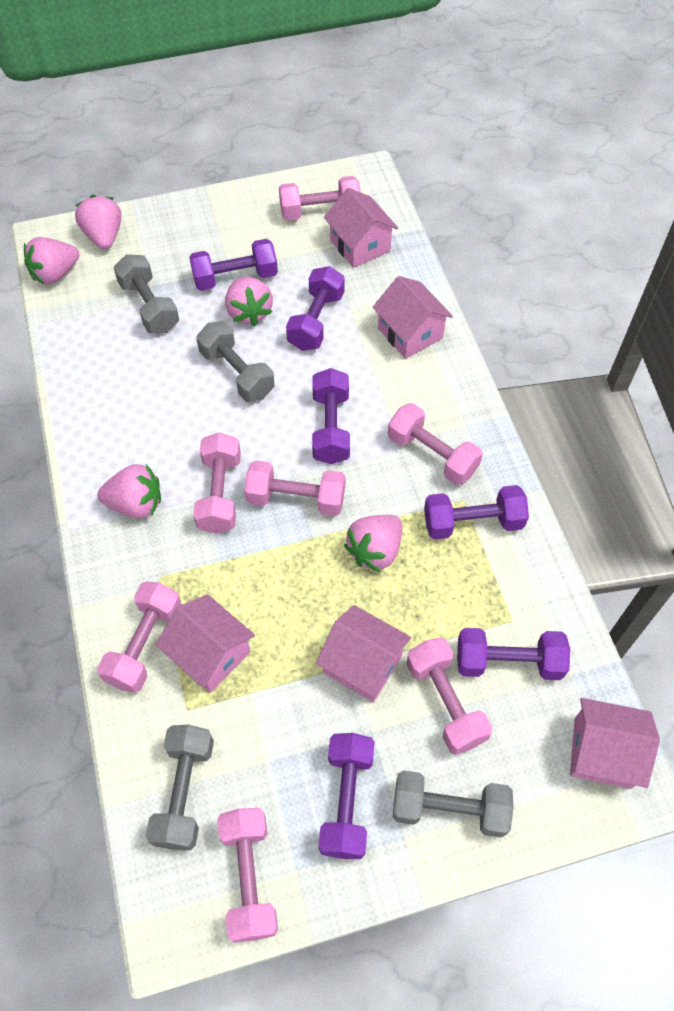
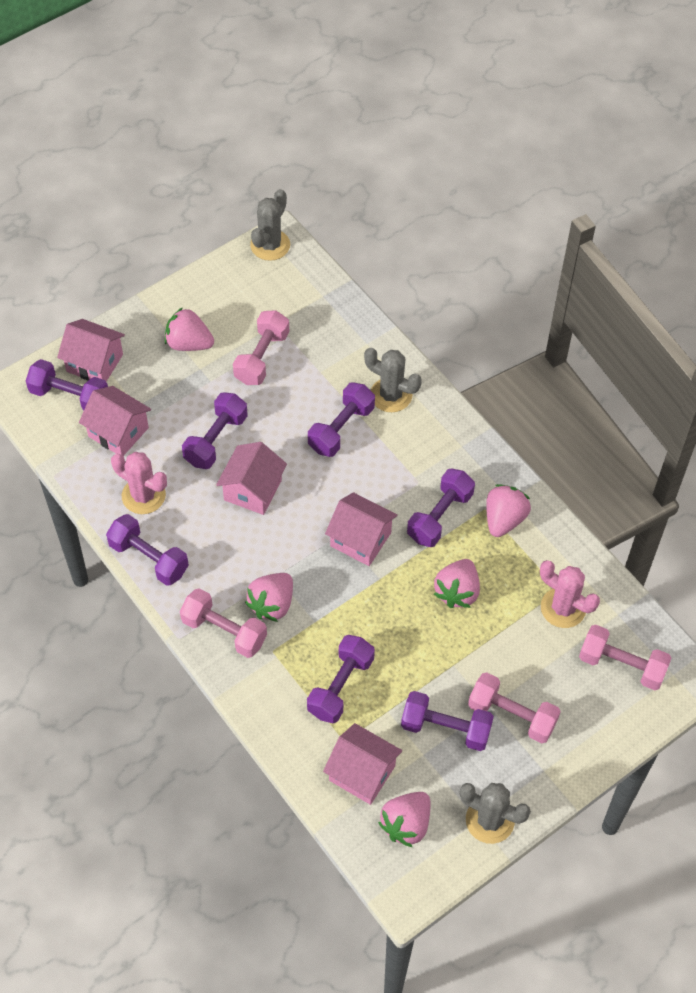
grey cactus: 0 -> 3
grey dumbbell: 4 -> 0
pink cactus: 0 -> 2
pink dumbbell: 7 -> 4
purple dumbbell: 6 -> 7

